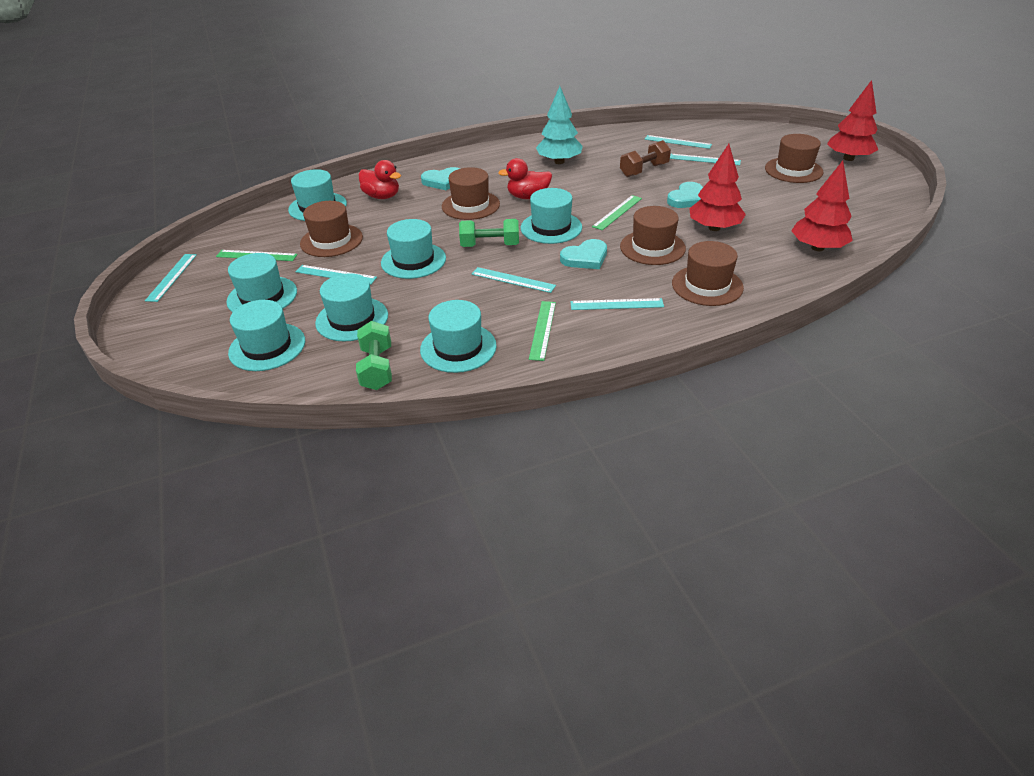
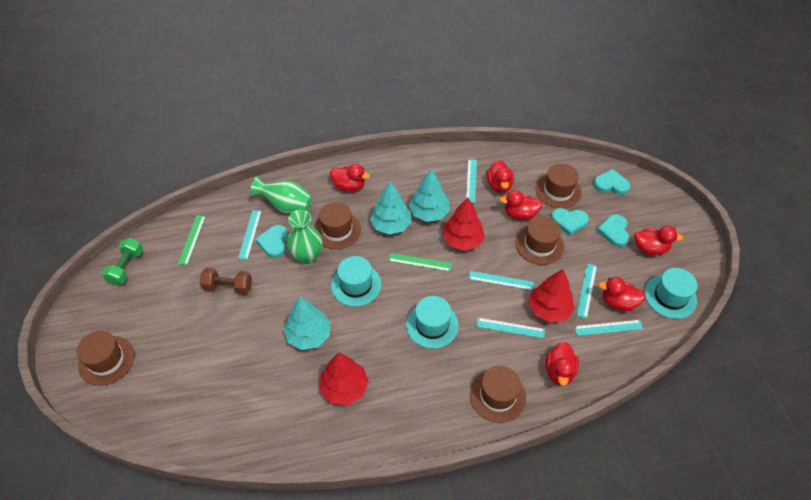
green dumbbell: 2 -> 1
green ruler: 3 -> 2
green vase: 0 -> 2
red duck: 2 -> 6
turquoise hat: 7 -> 3
turquoise heart: 3 -> 4
turquoise tree: 1 -> 3

